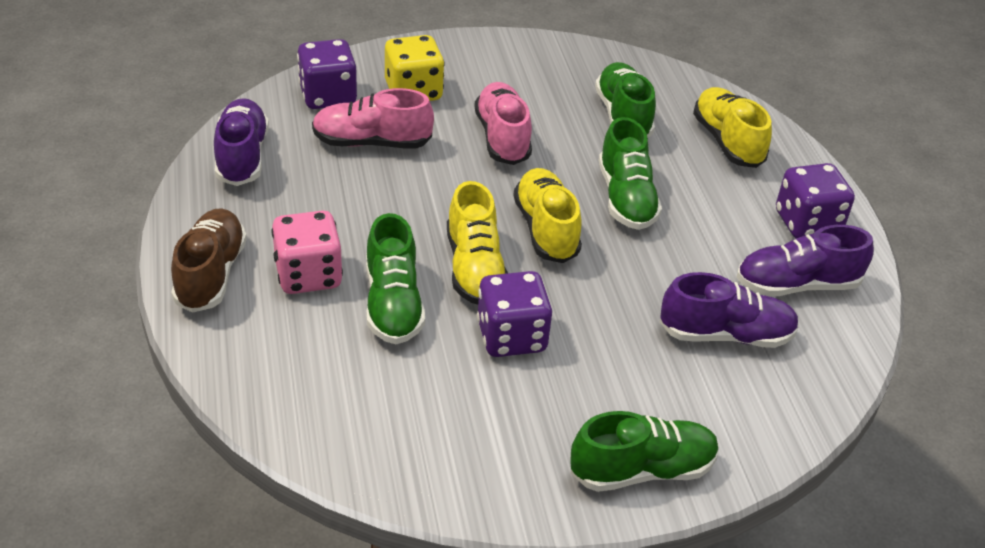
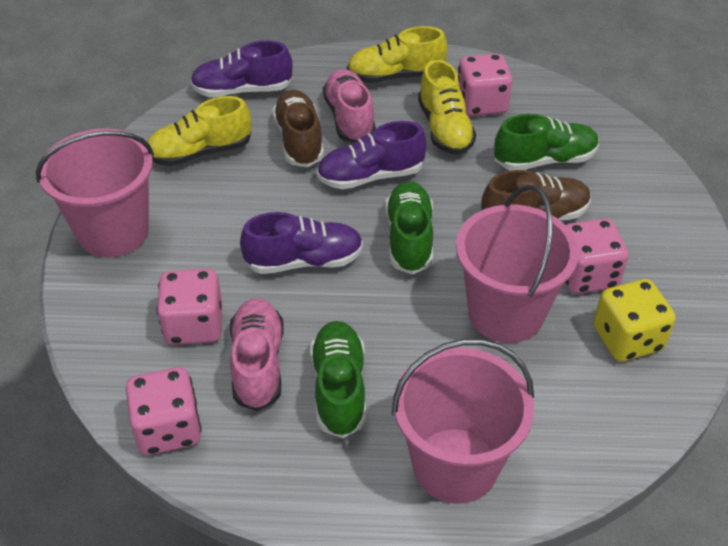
brown shoe: 1 -> 2
green shoe: 4 -> 3
pink bucket: 0 -> 3
pink dice: 1 -> 4
purple dice: 3 -> 0

